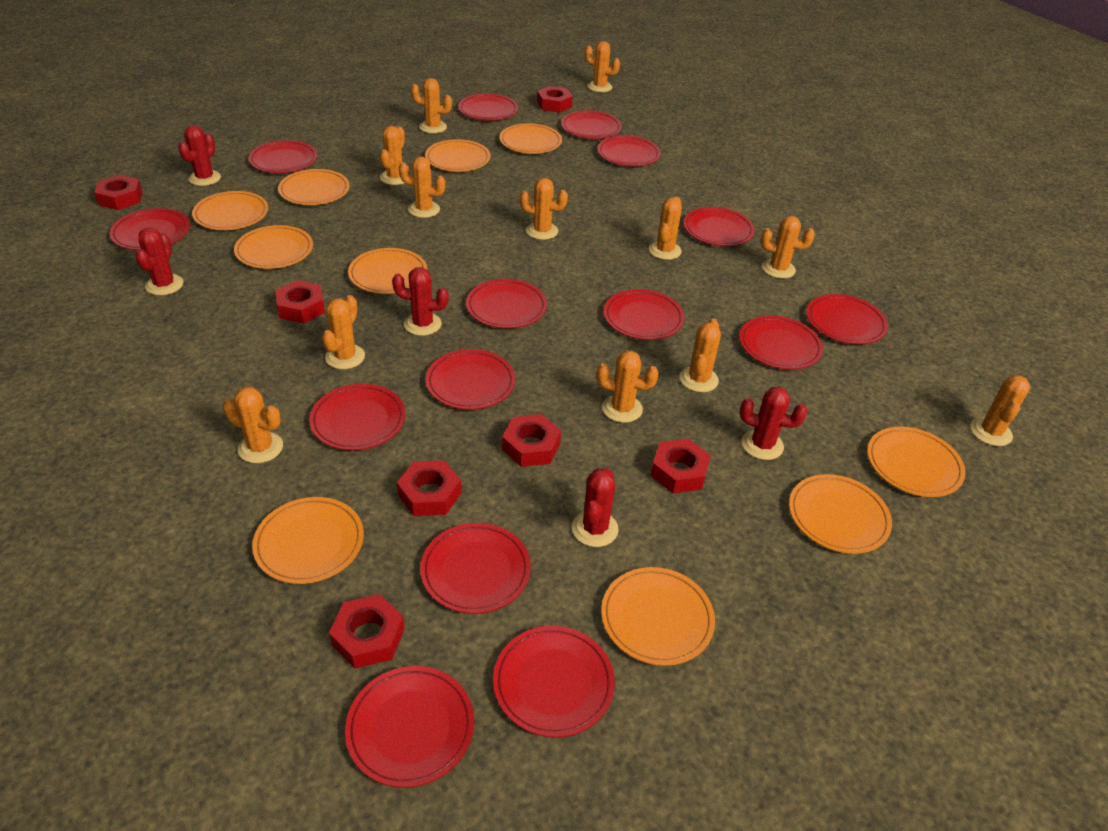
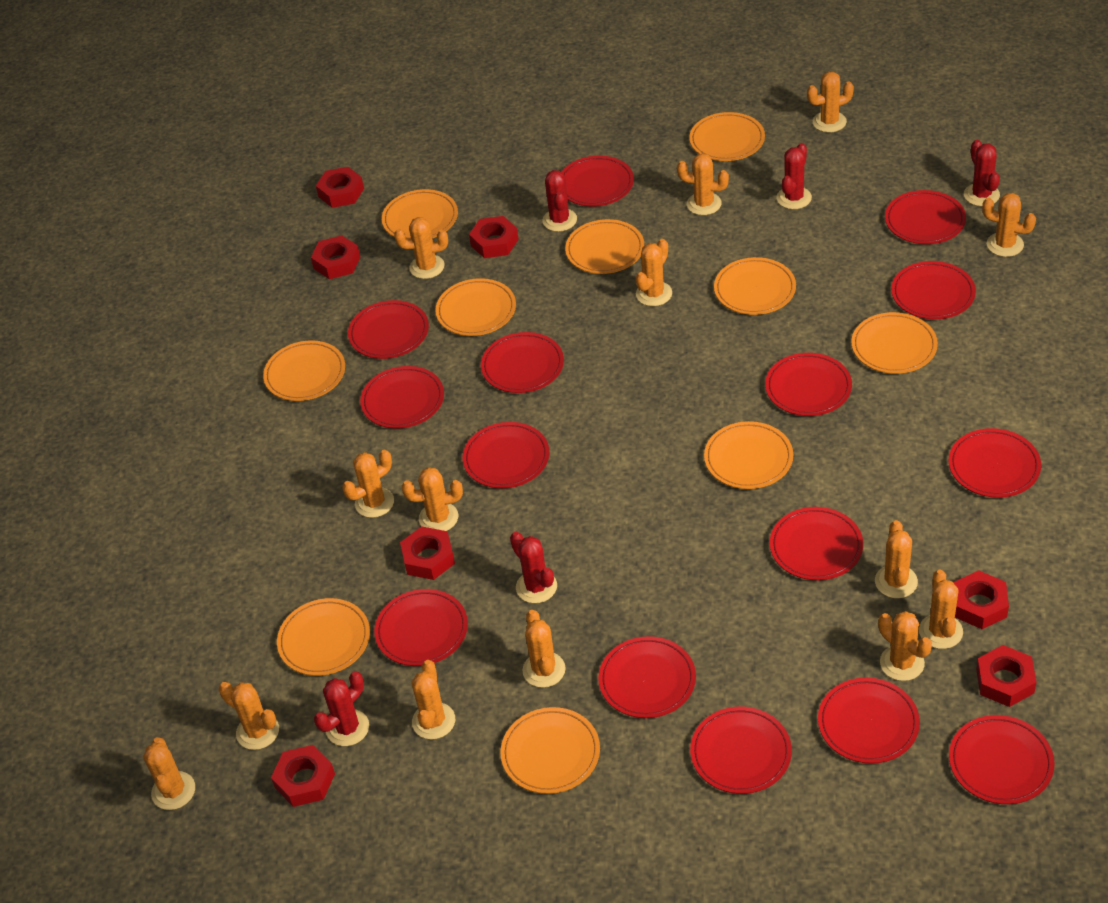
orange cactus: 12 -> 14

